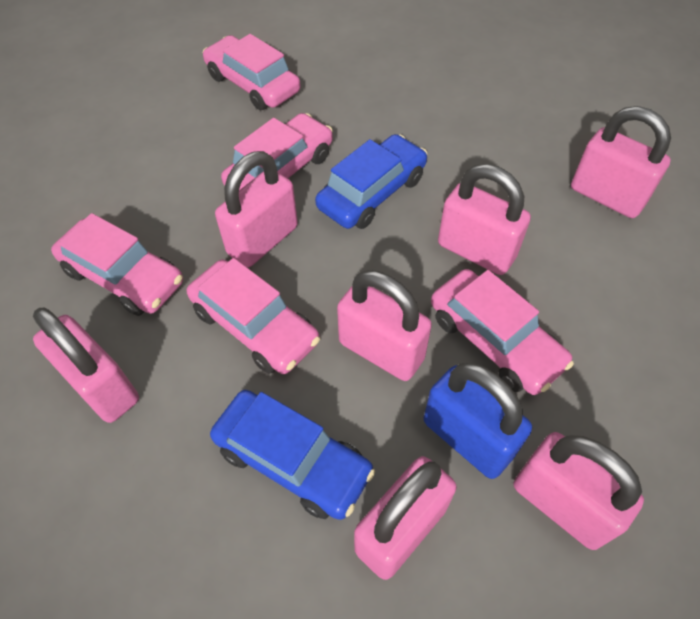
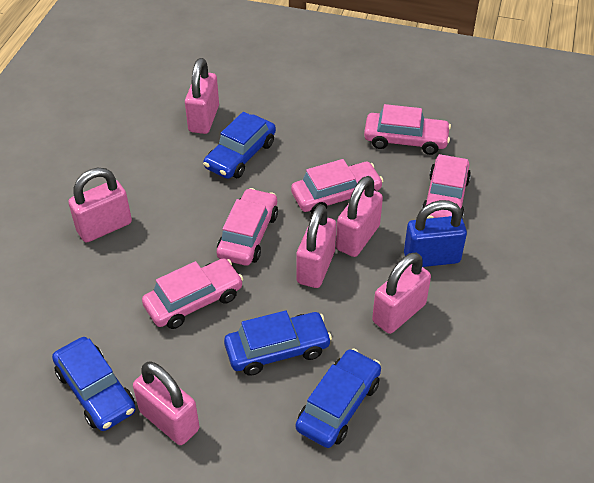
blue car: 2 -> 4
pink padlock: 7 -> 6

